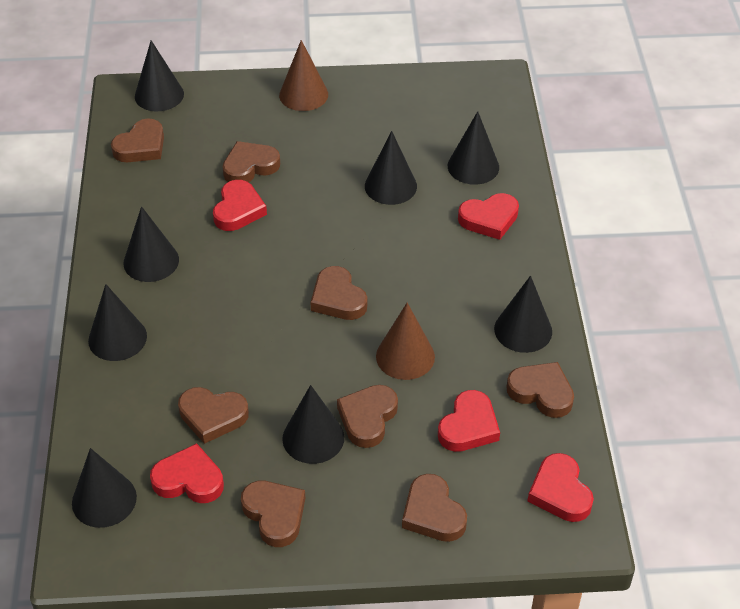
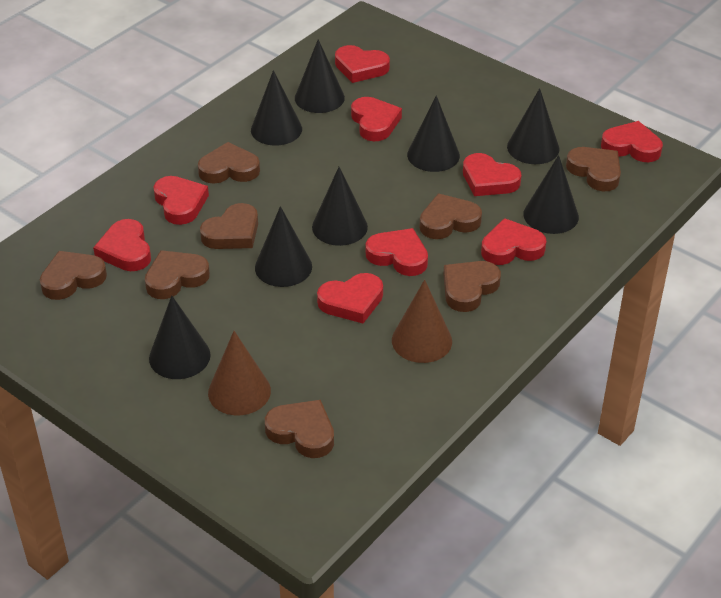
red heart: 5 -> 9

